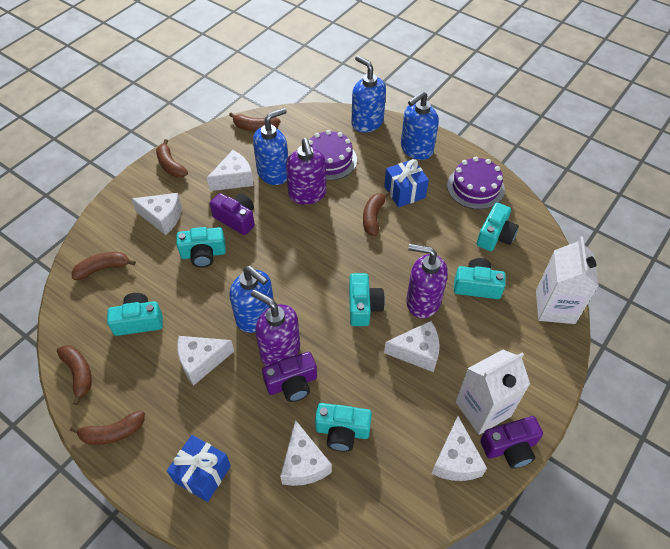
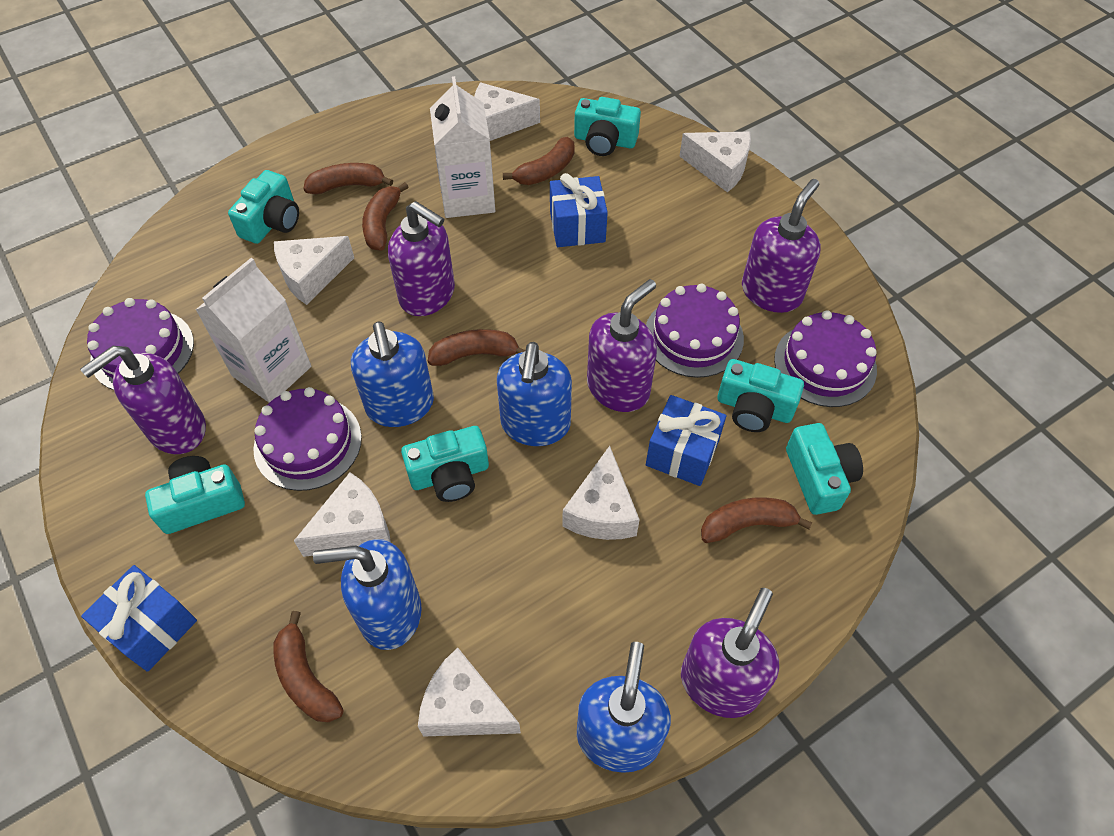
blue gift: 2 -> 3
purple cake: 2 -> 4
purple camera: 3 -> 0
purple soap dispenser: 3 -> 5

